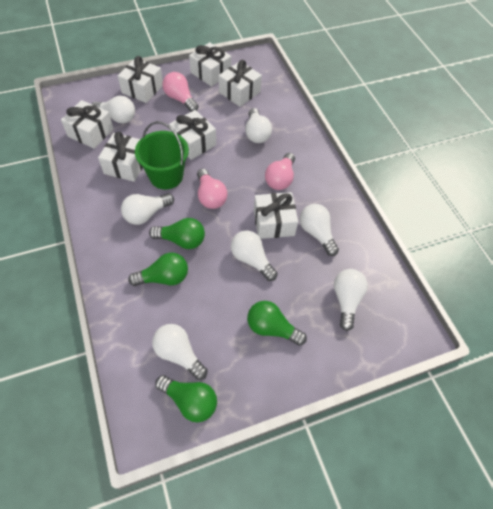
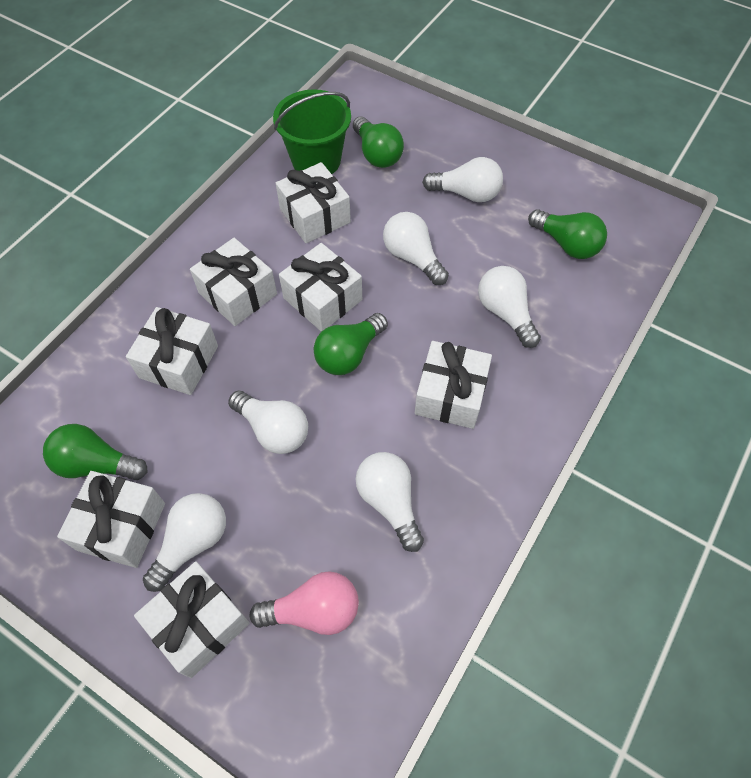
pink light bulb: 3 -> 1
white light bulb: 7 -> 6

